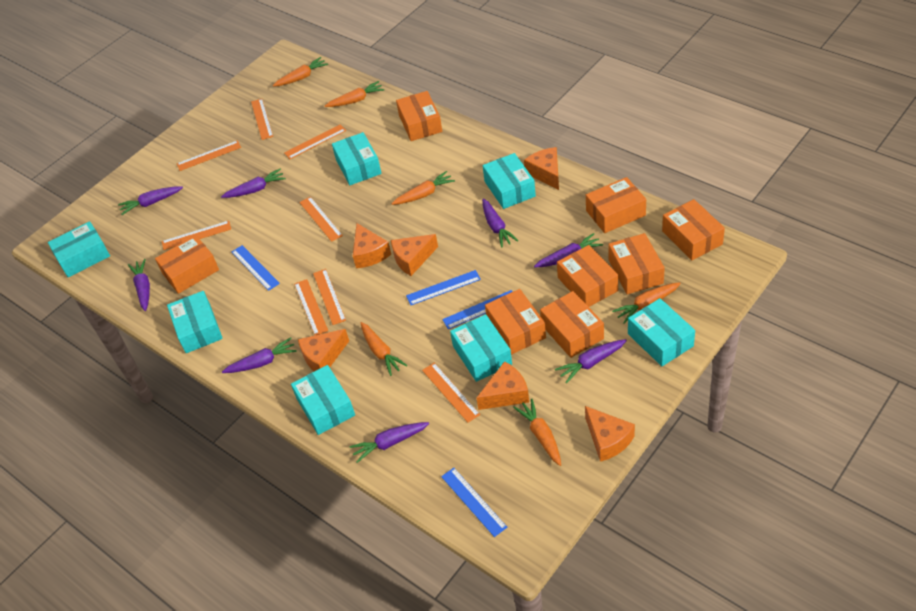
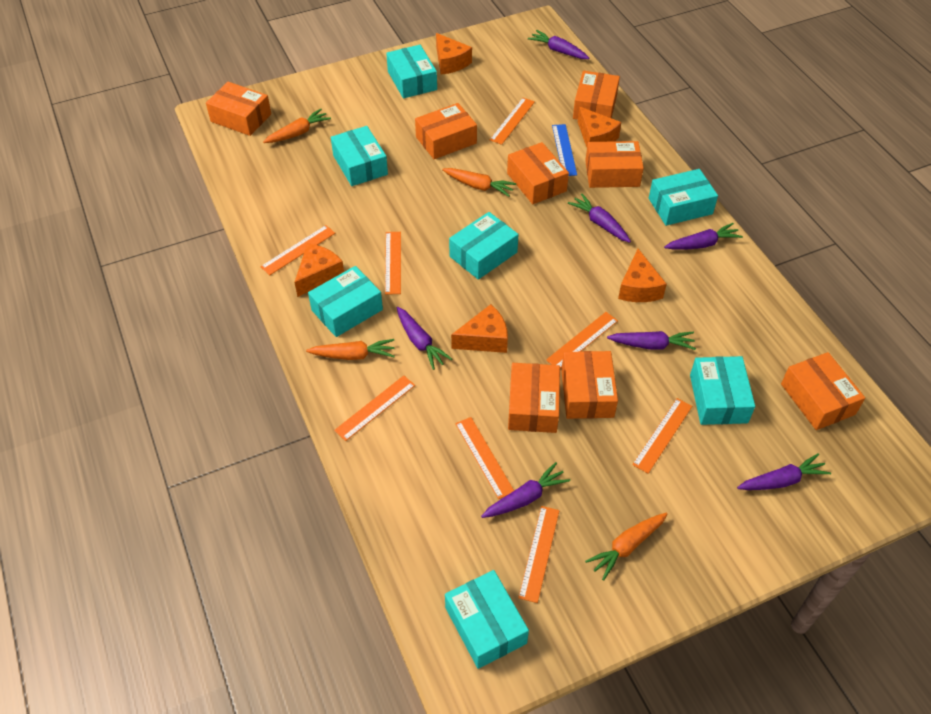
blue ruler: 4 -> 1
orange carrot: 6 -> 4
orange cheese: 6 -> 5
purple carrot: 8 -> 7

